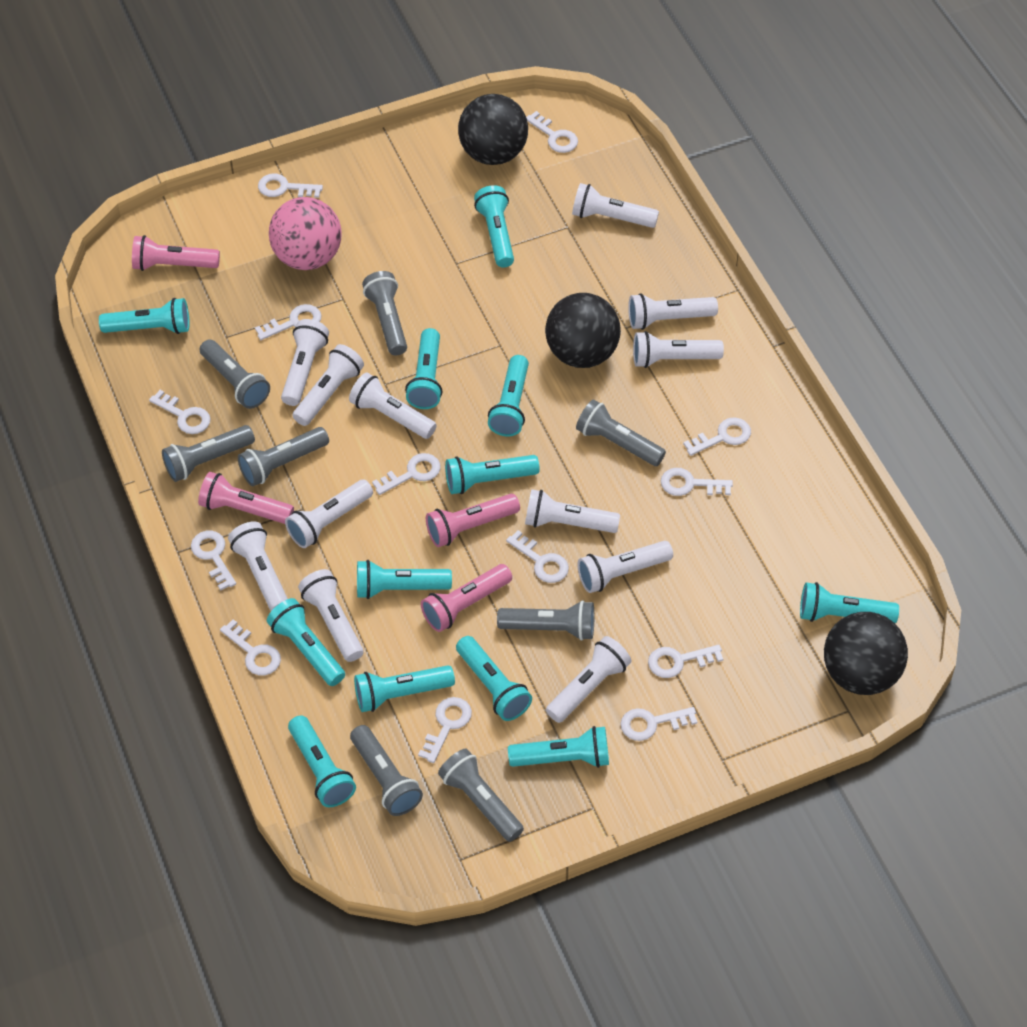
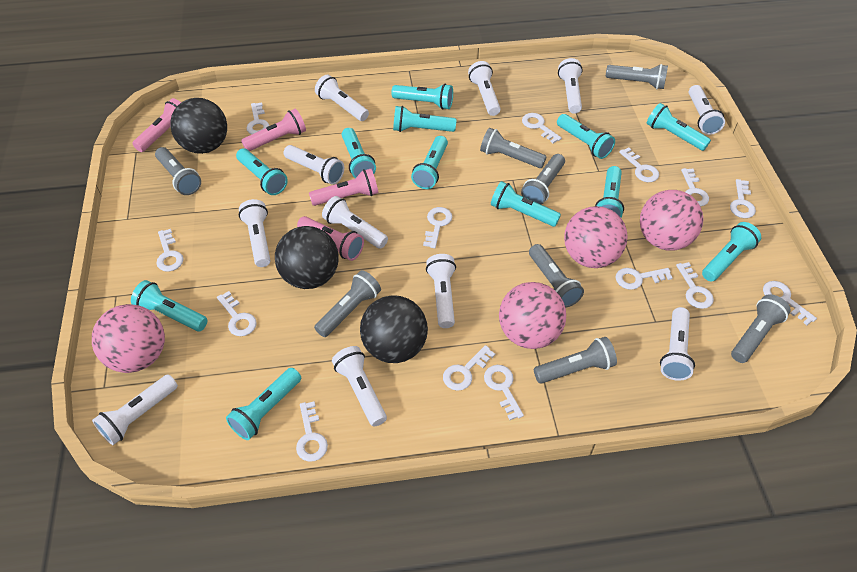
pink ball: 1 -> 4
white flashlight: 12 -> 11
white key: 13 -> 14

